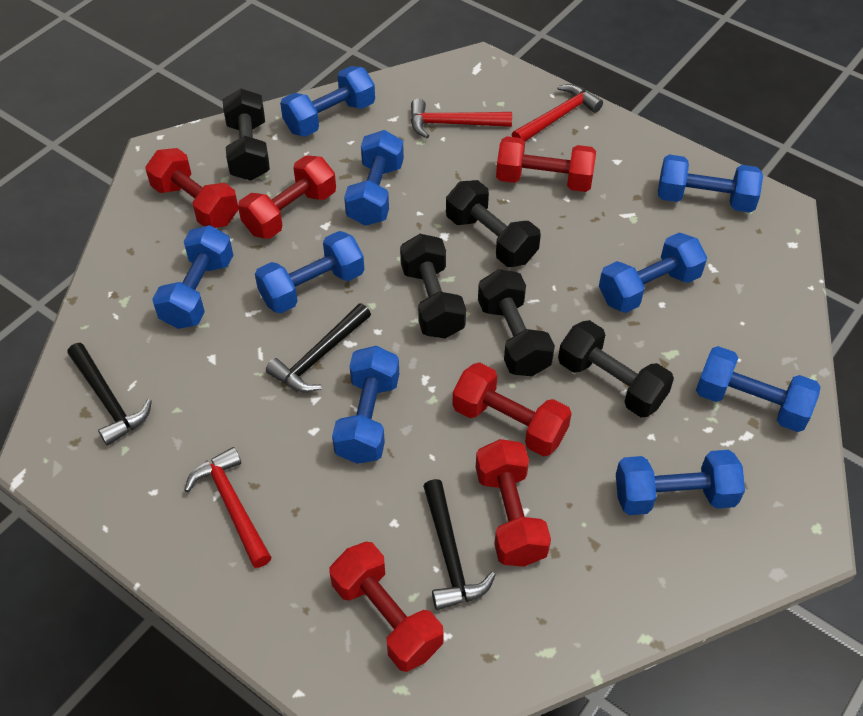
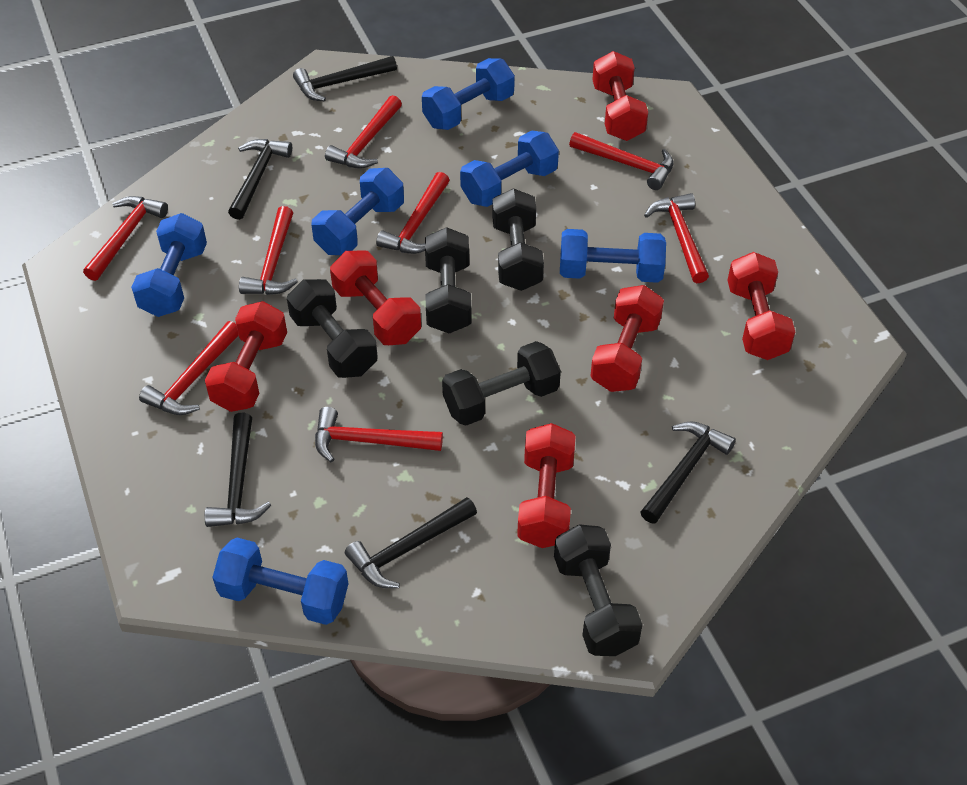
black hammer: 3 -> 5
blue dumbbell: 9 -> 6
red hammer: 3 -> 8

